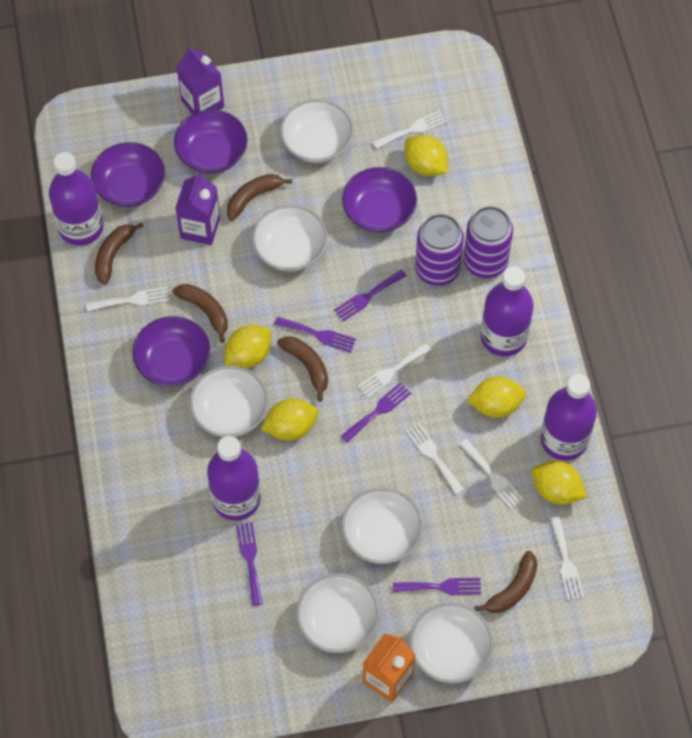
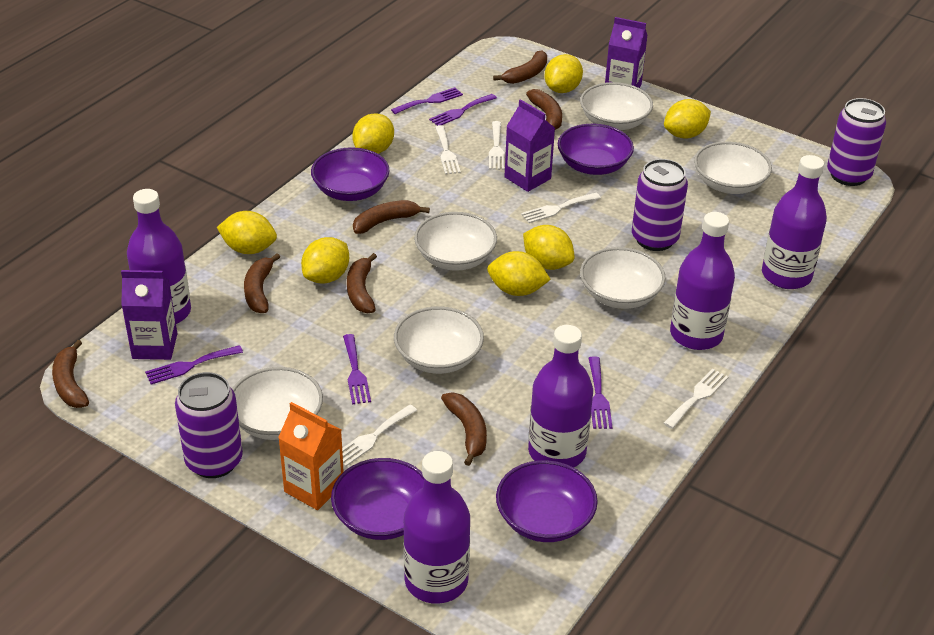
brown banana: 5 -> 7
purple bottle: 4 -> 5
purple can: 2 -> 3
purple carton: 2 -> 3
white fork: 6 -> 5
yellow lemon: 5 -> 7

